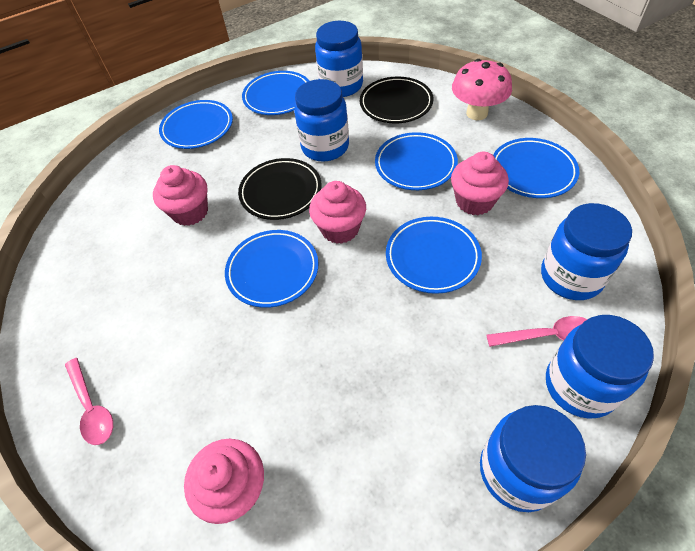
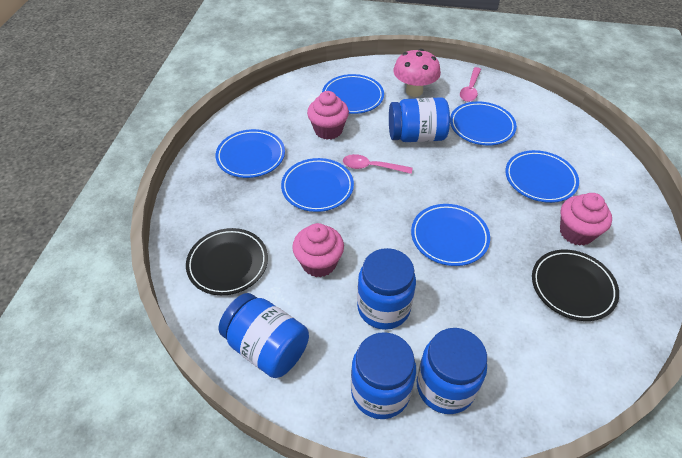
pink cupcake: 4 -> 3

